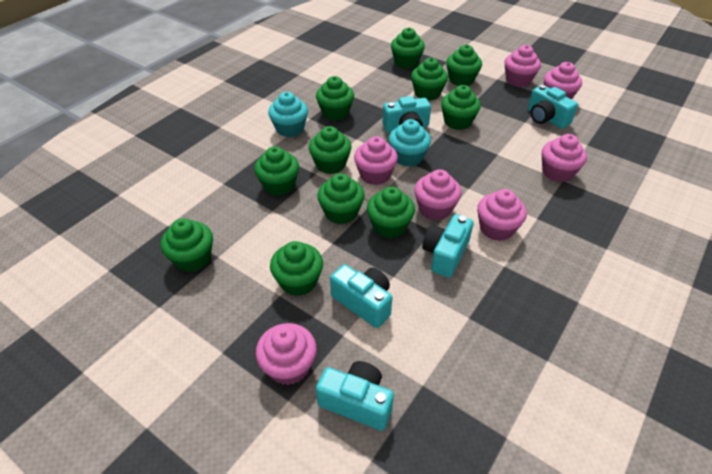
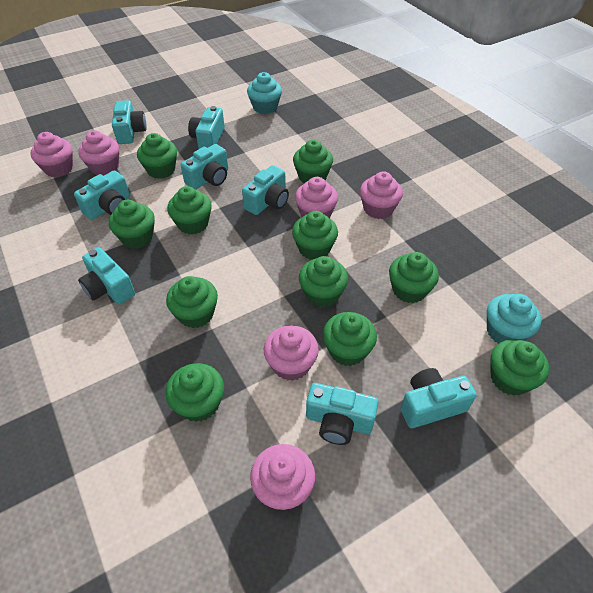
pink cupcake: 7 -> 6
turquoise camera: 5 -> 8

